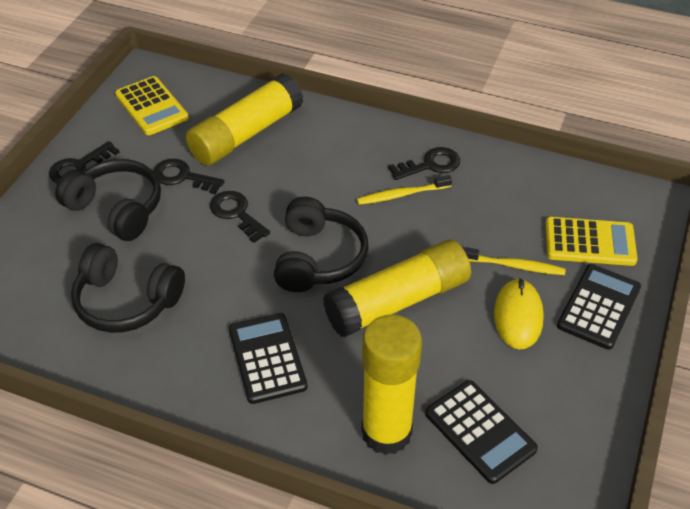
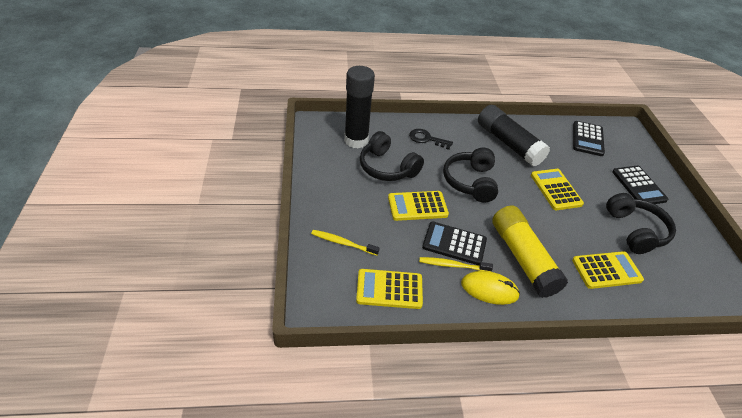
black glue stick: 0 -> 2
black key: 4 -> 1
yellow calculator: 2 -> 4
yellow glue stick: 3 -> 1

